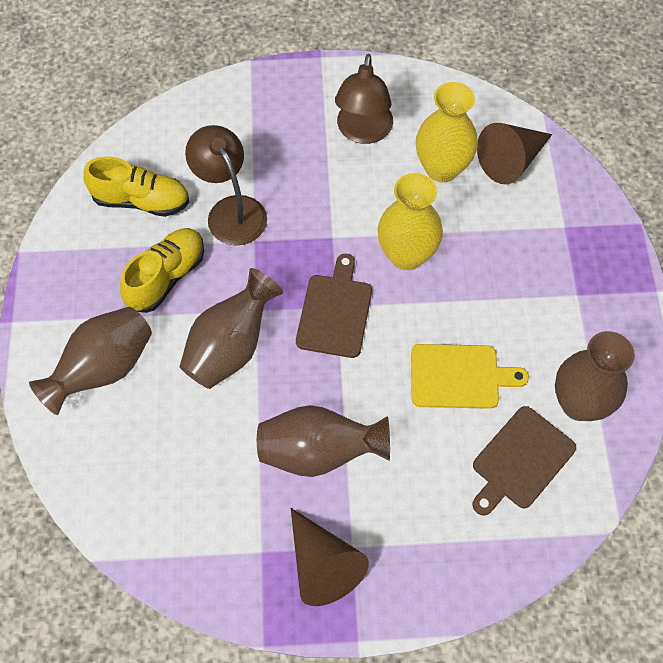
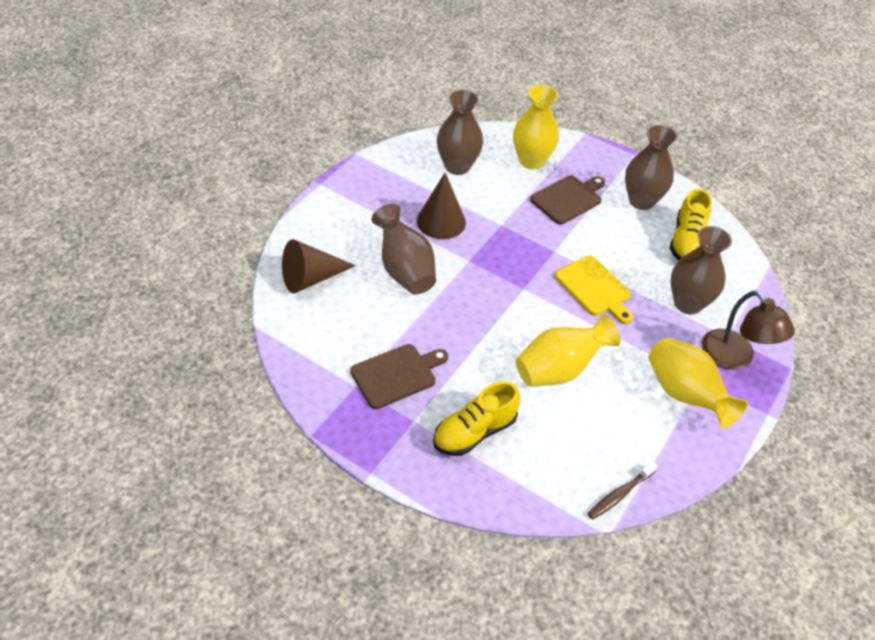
brown lamp: 2 -> 1
brown toothbrush: 0 -> 1
yellow vase: 2 -> 3

